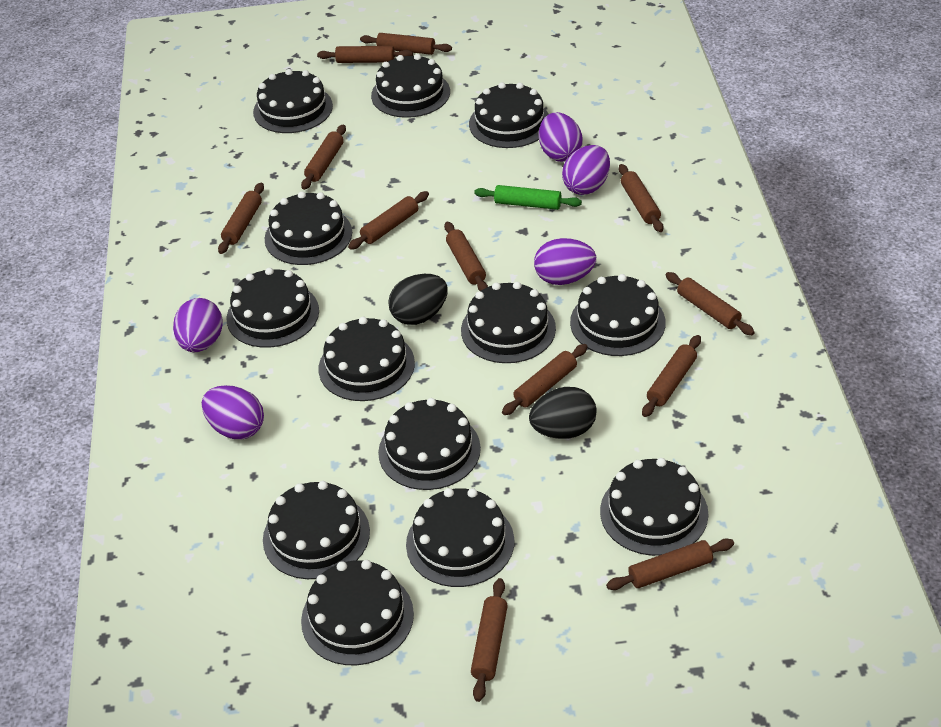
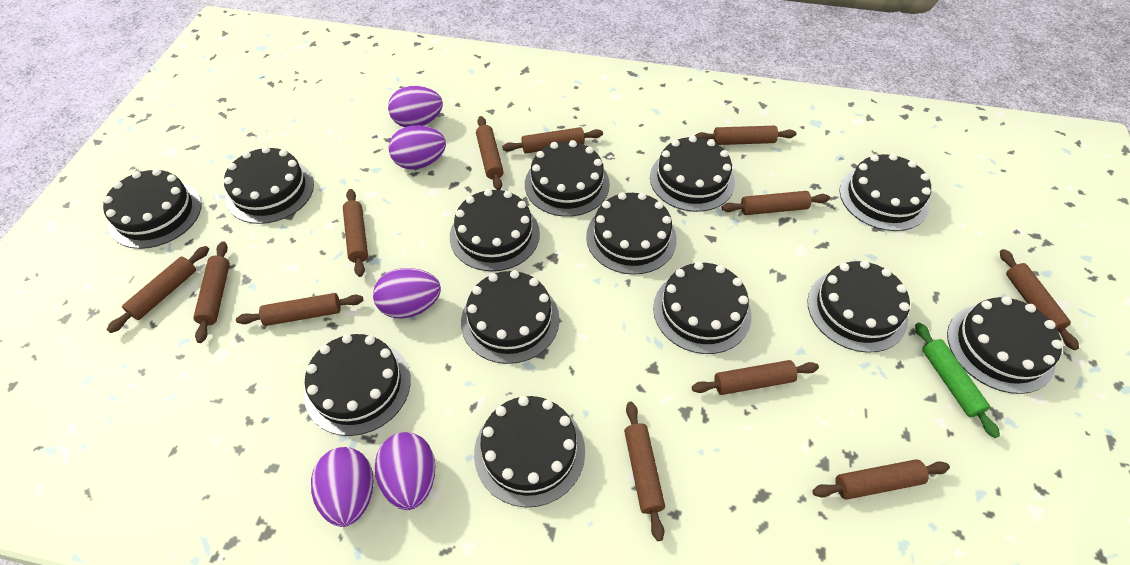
black egg: 2 -> 0

